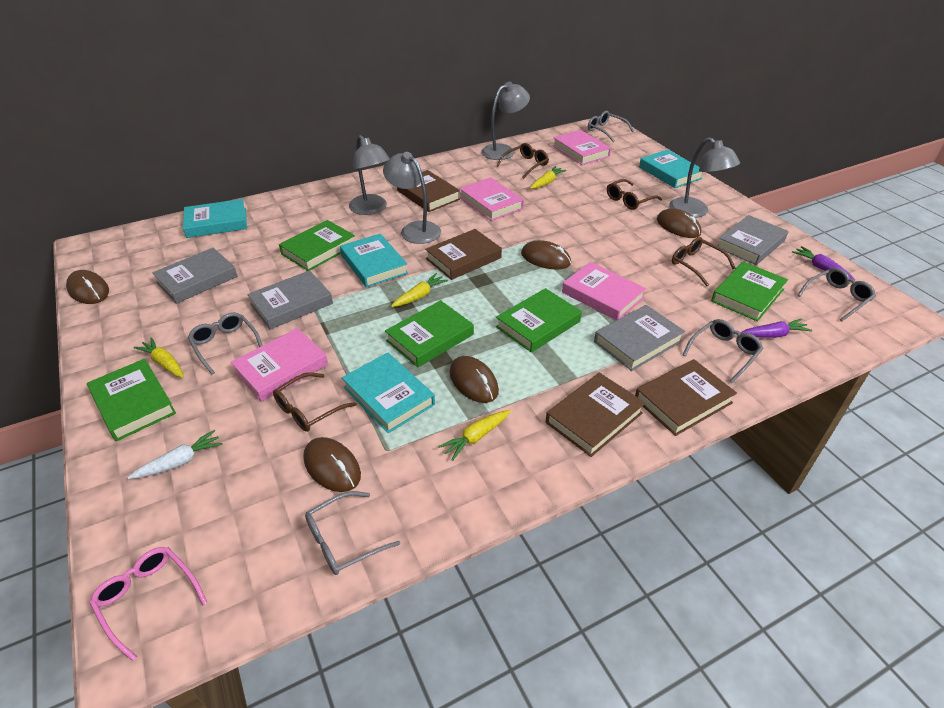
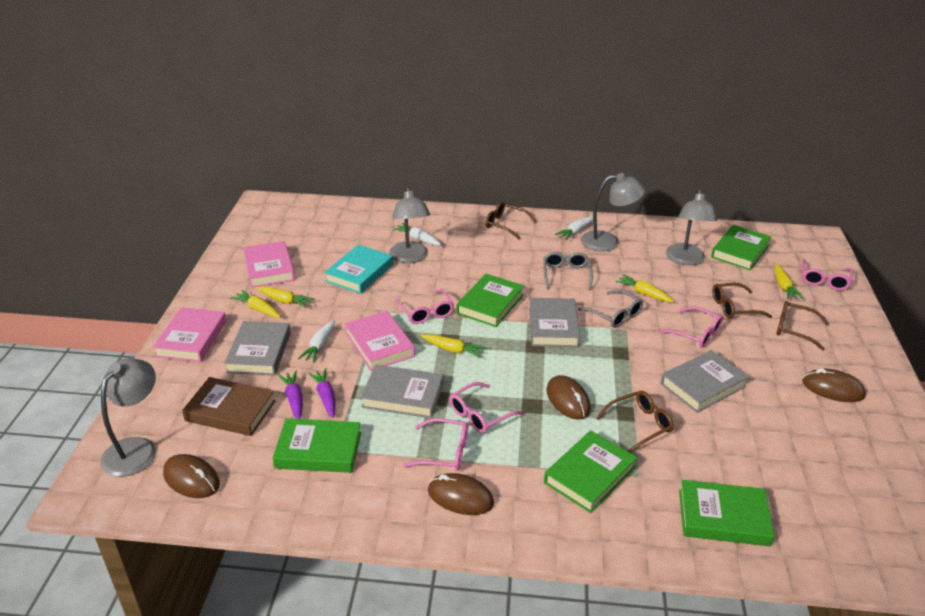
brown book: 4 -> 1
brown mouse: 5 -> 4
grey glasses: 5 -> 2
pink book: 4 -> 3
pink glasses: 1 -> 5
turquoise book: 4 -> 1
white carrot: 1 -> 3
yellow carrot: 4 -> 5

